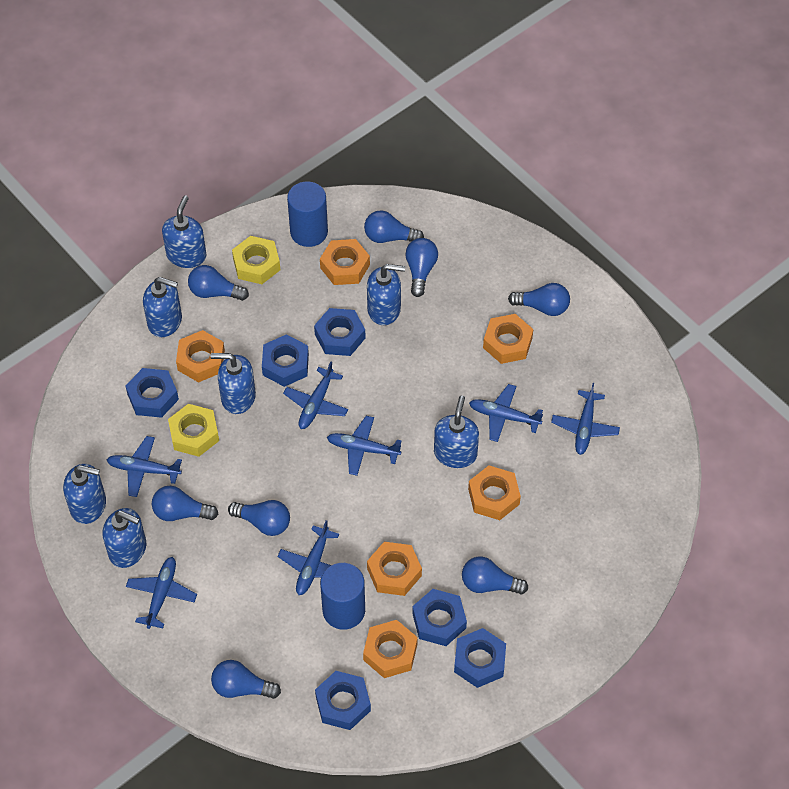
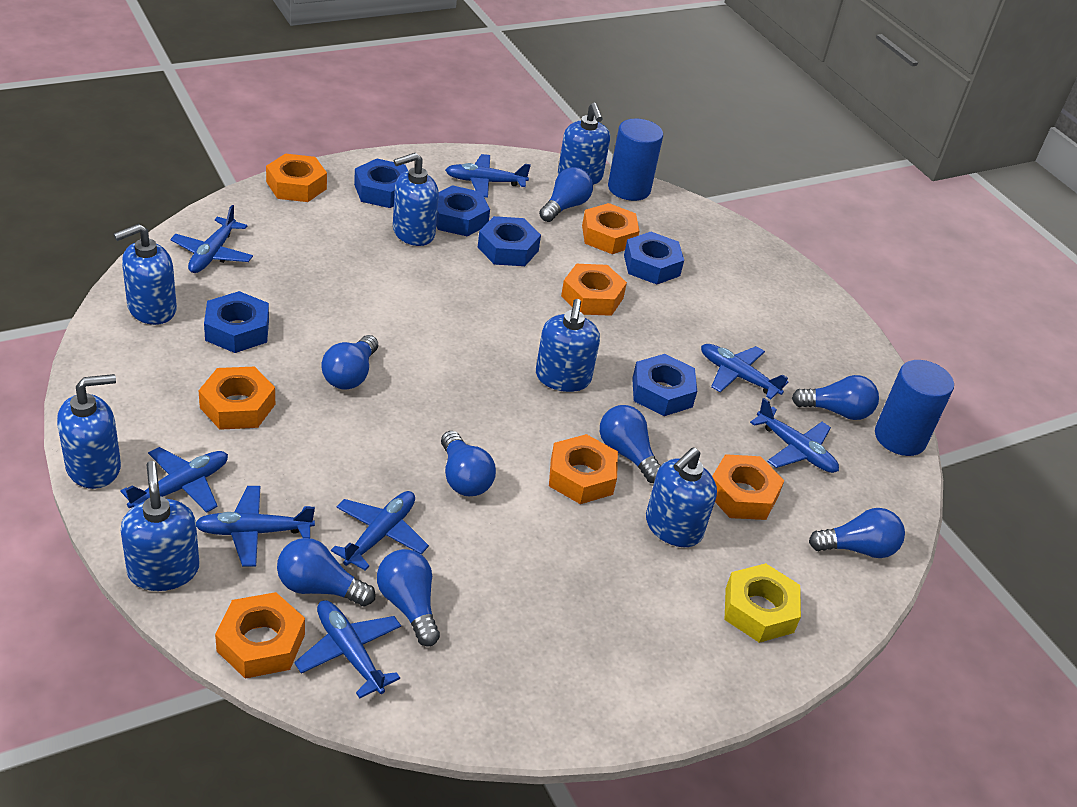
blue plane: 7 -> 8
orange nut: 6 -> 7
yellow nut: 2 -> 1

